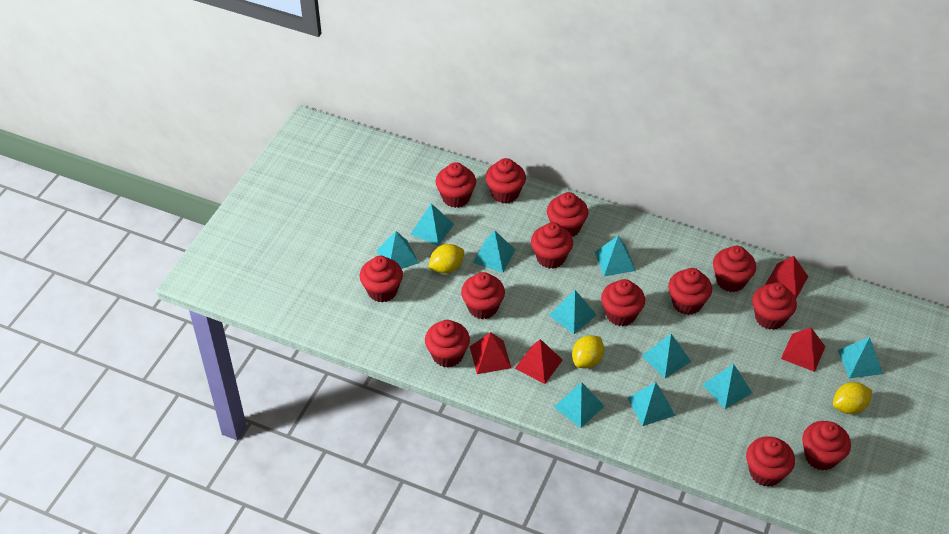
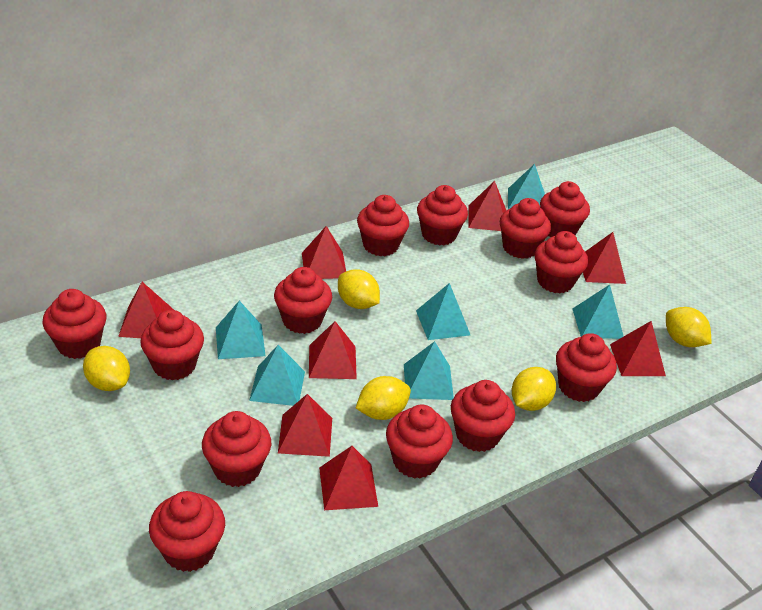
red pyramid: 4 -> 8
turquoise pyramid: 10 -> 6
yellow lemon: 3 -> 5

